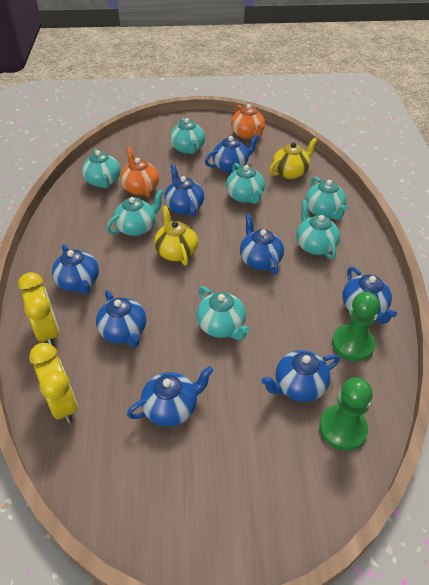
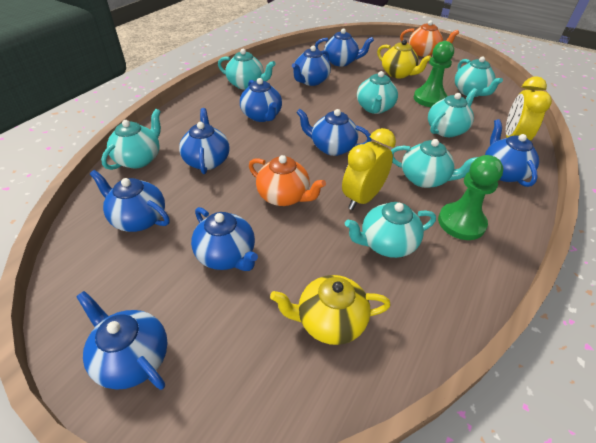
blue teapot: 8 -> 9

